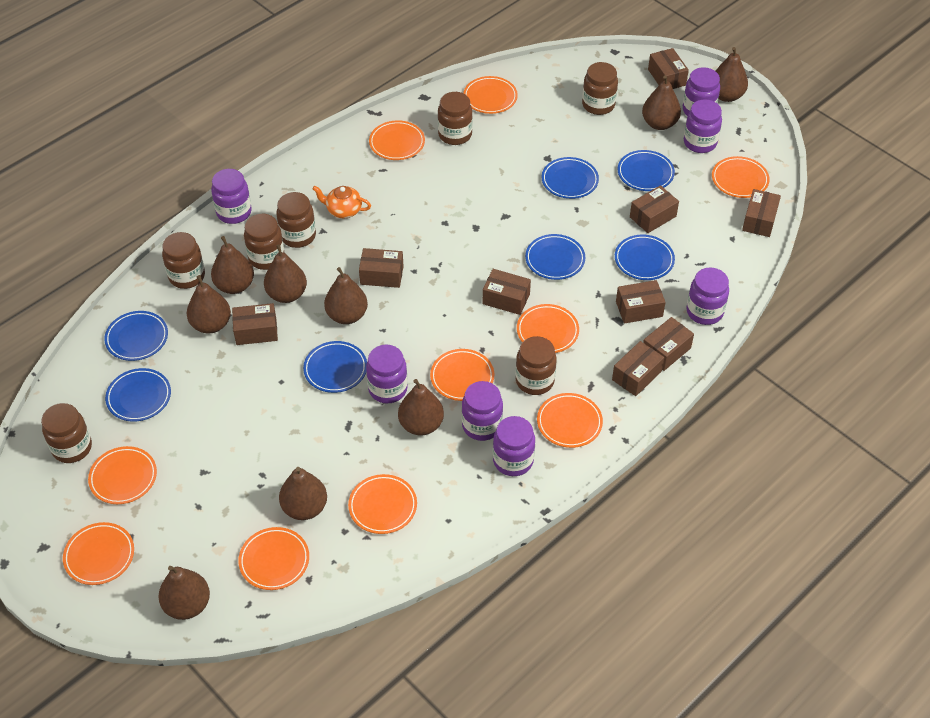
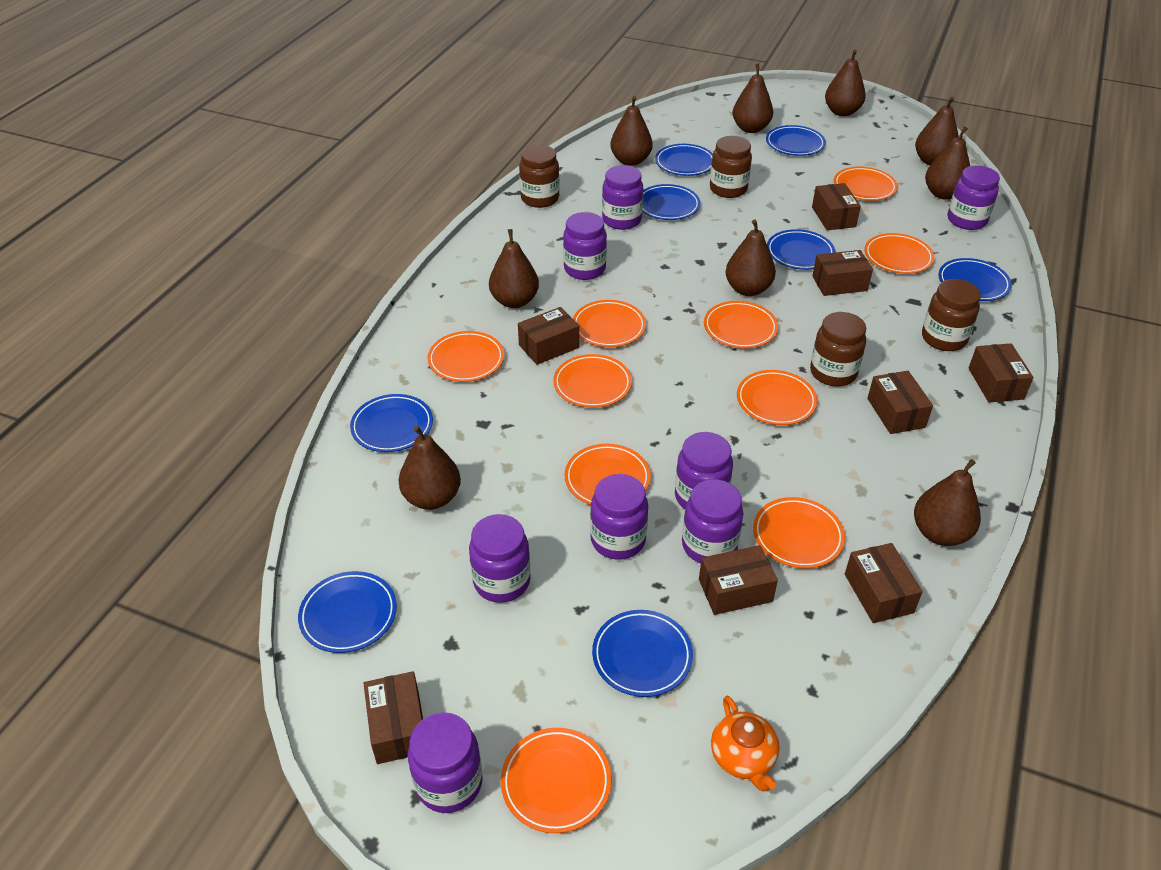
blue plate: 7 -> 8
brown box: 9 -> 8
brown jar: 7 -> 4
purple jar: 7 -> 8

